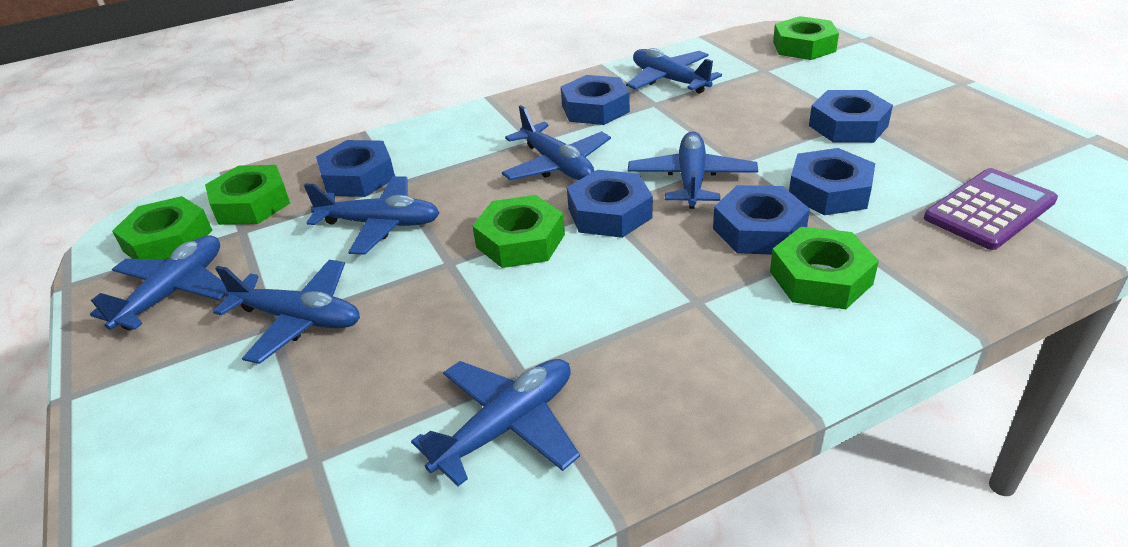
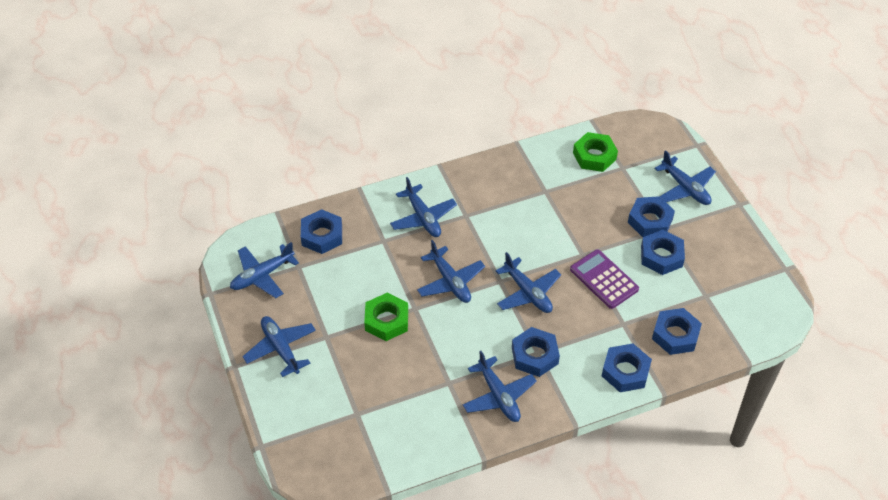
green nut: 5 -> 2

